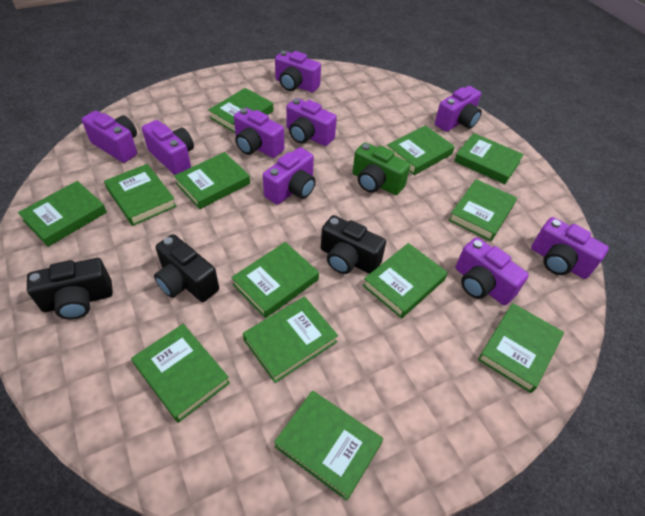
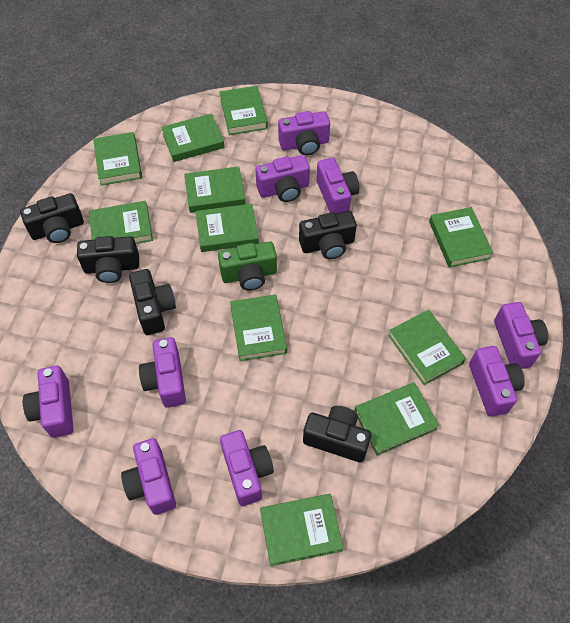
black camera: 3 -> 5
green book: 13 -> 11

